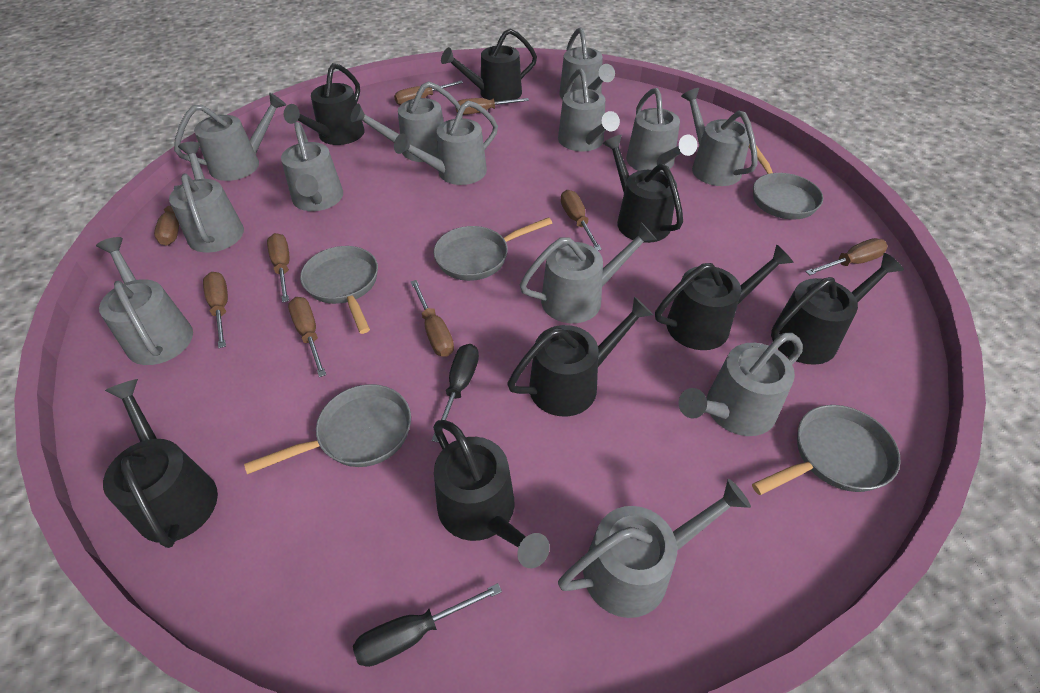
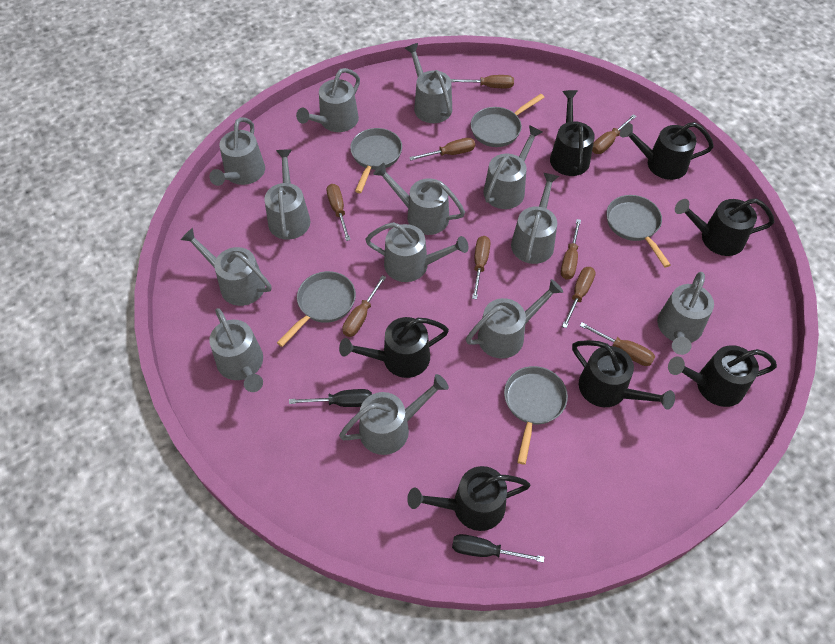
black watering can: 8 -> 7

